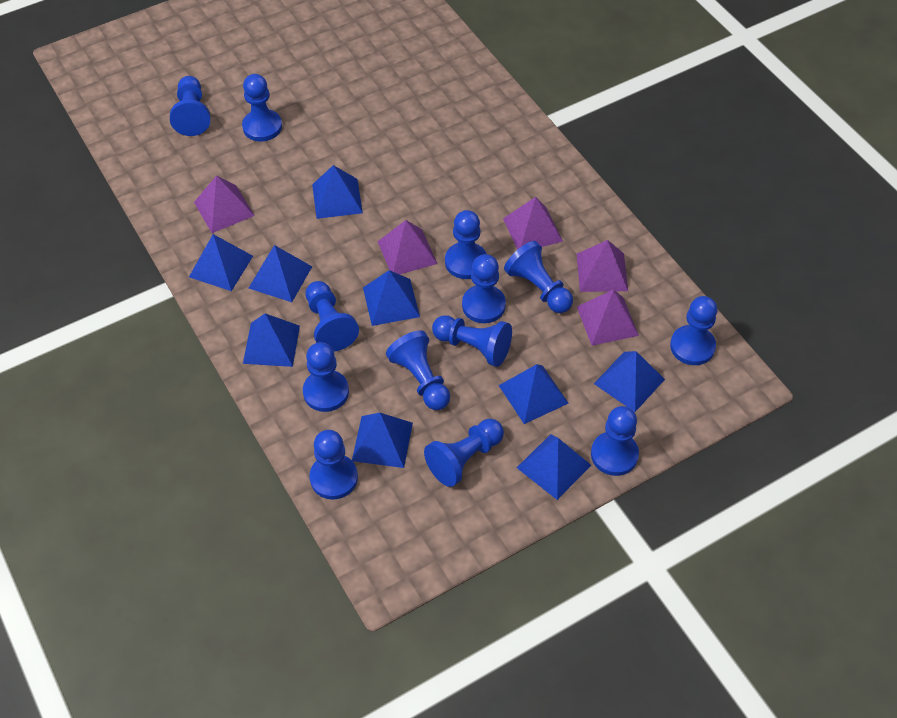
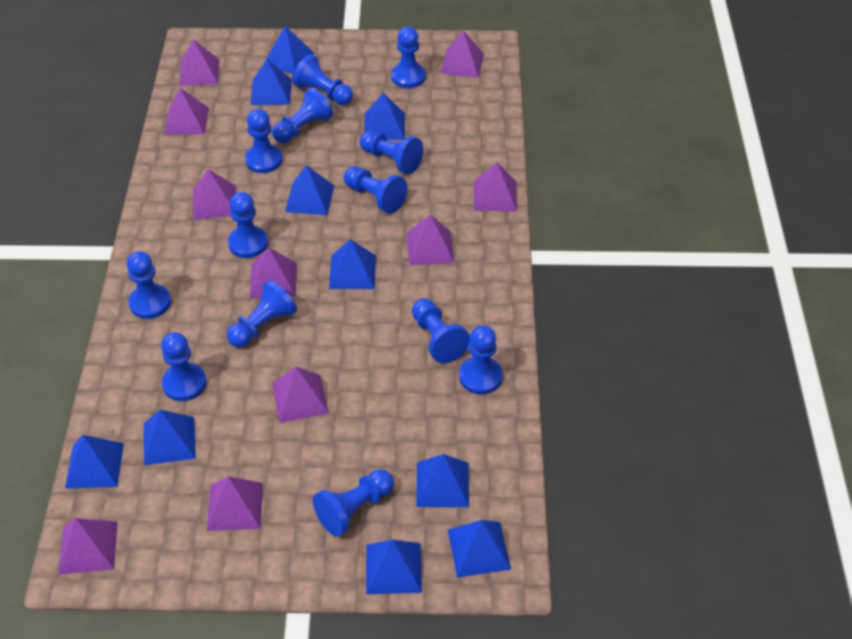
blue pyramid: 9 -> 10
purple pyramid: 5 -> 10

